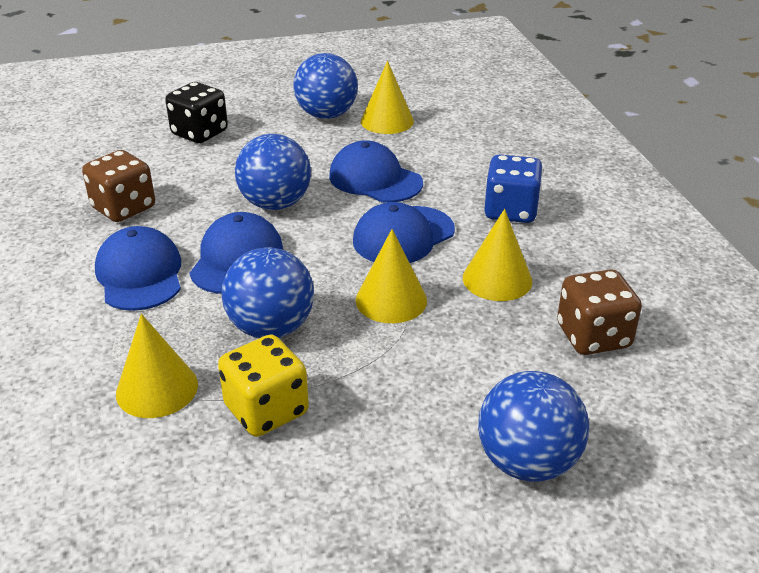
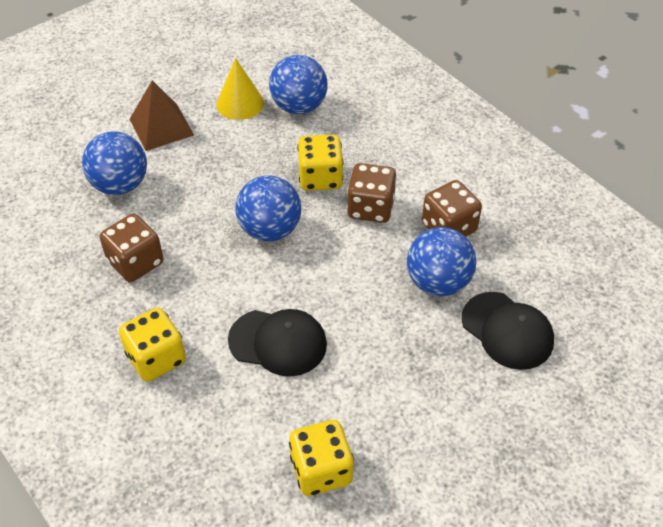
black cap: 0 -> 2
black dice: 1 -> 0
blue cap: 4 -> 0
blue dice: 1 -> 0
brown dice: 2 -> 3
brown pyramid: 0 -> 1
yellow cone: 4 -> 1
yellow dice: 1 -> 3

